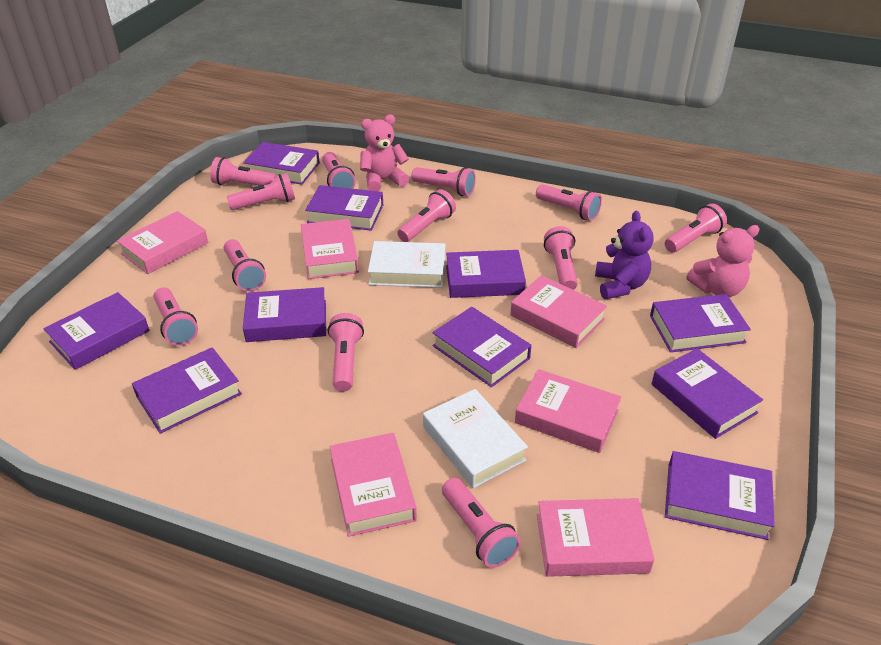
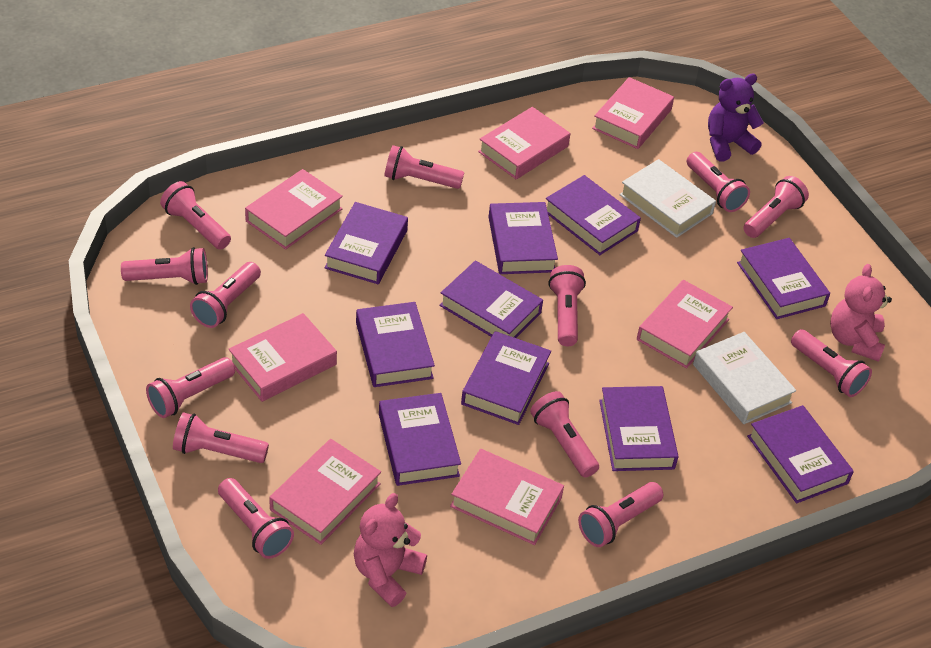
pink book: 6 -> 7
pink flashlight: 12 -> 13

